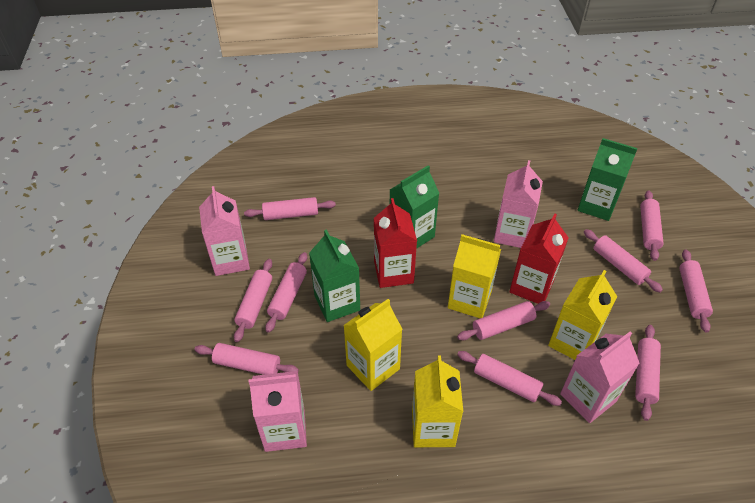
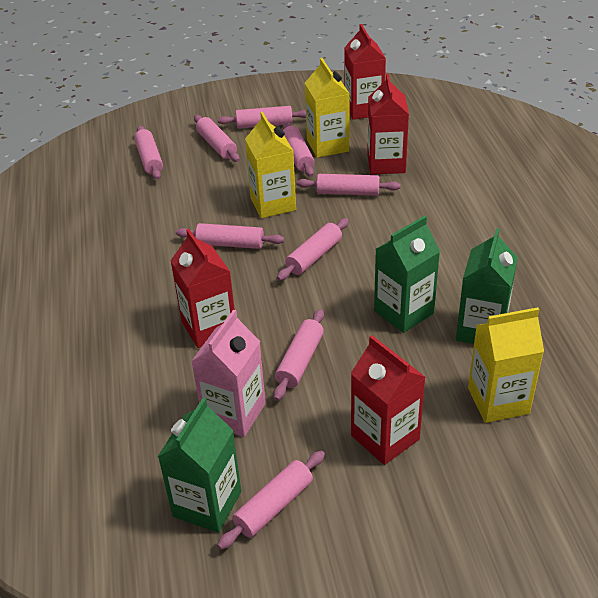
pink carton: 4 -> 1
pink rolling pin: 10 -> 9
red carton: 2 -> 4
yellow carton: 4 -> 3

